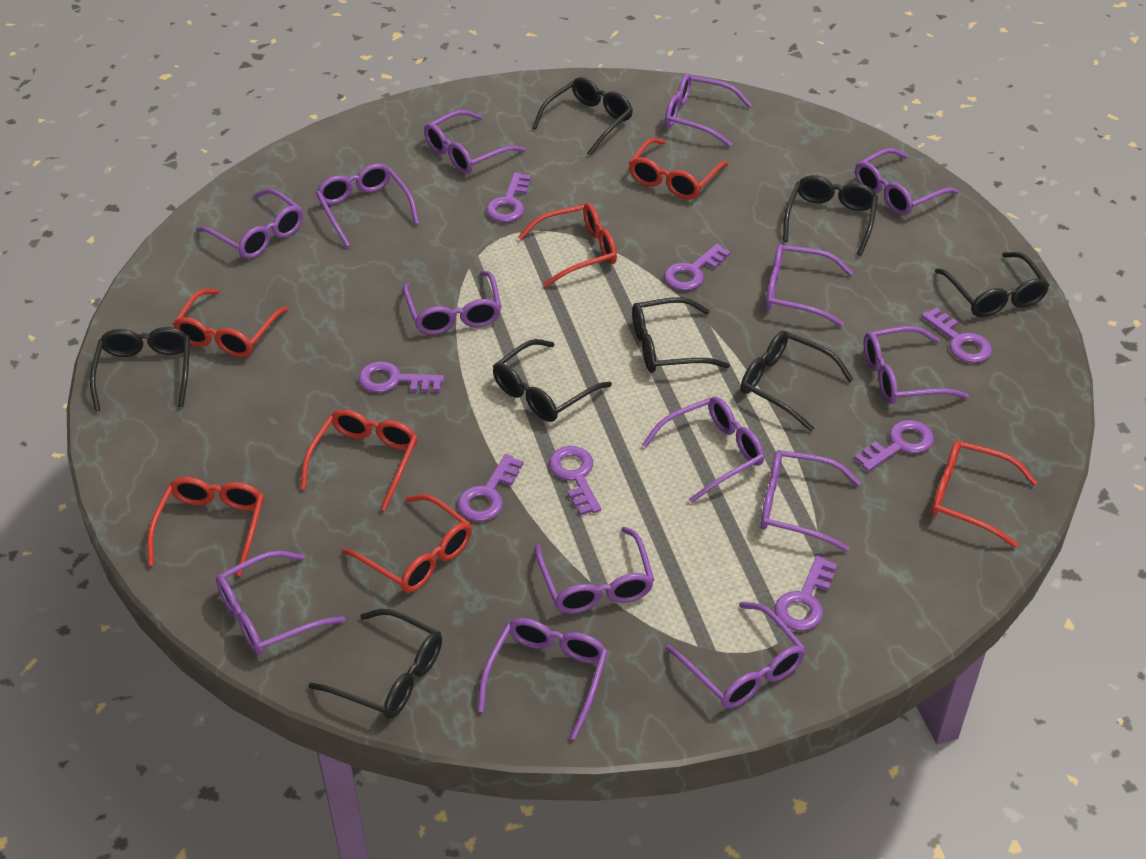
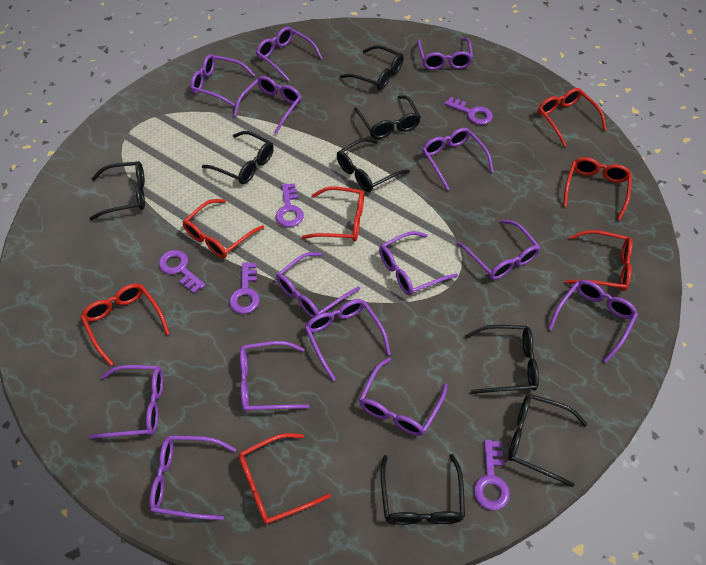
purple key: 8 -> 5

